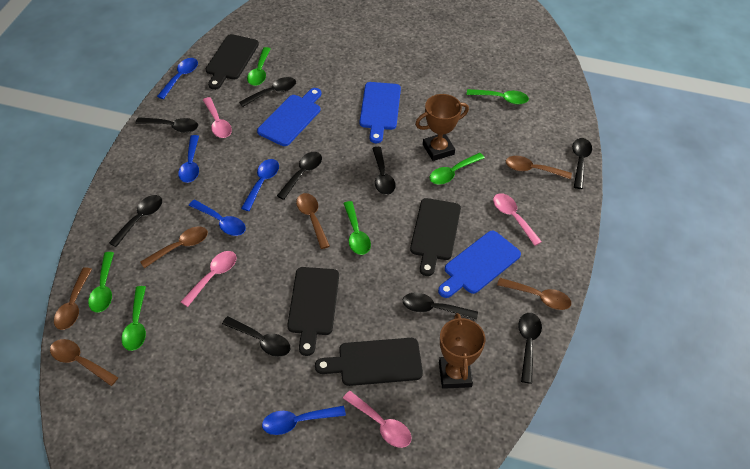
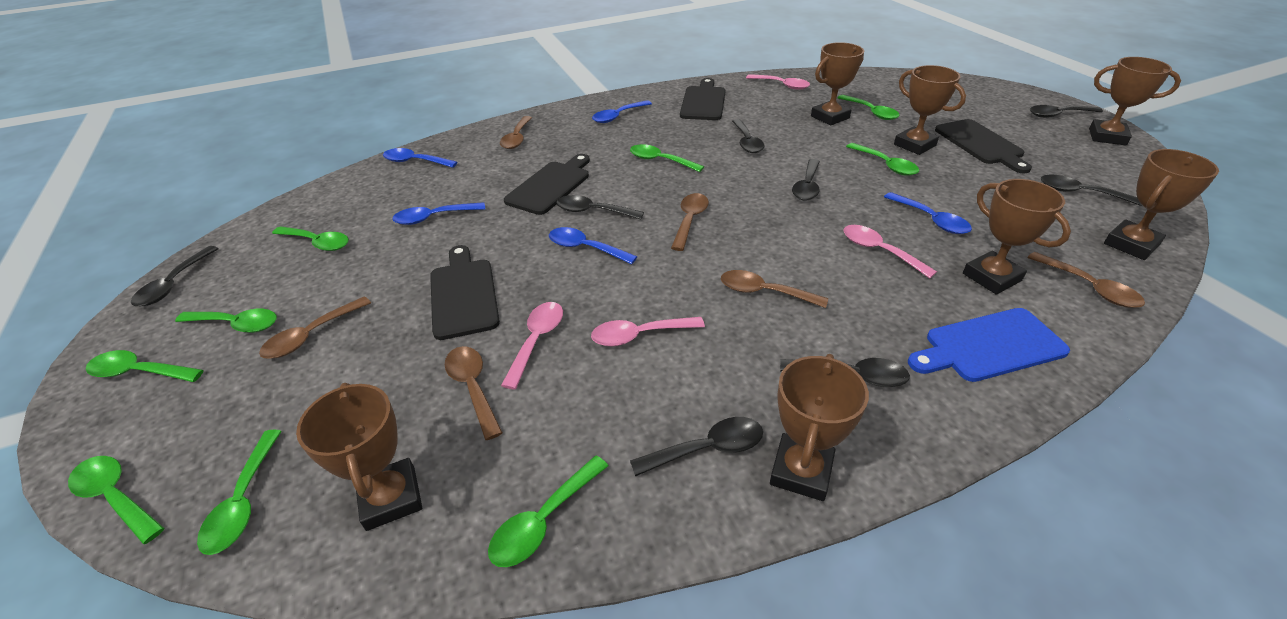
black spoon: 9 -> 8
blue cutting board: 3 -> 1
brown trophy: 2 -> 7
green spoon: 6 -> 9

